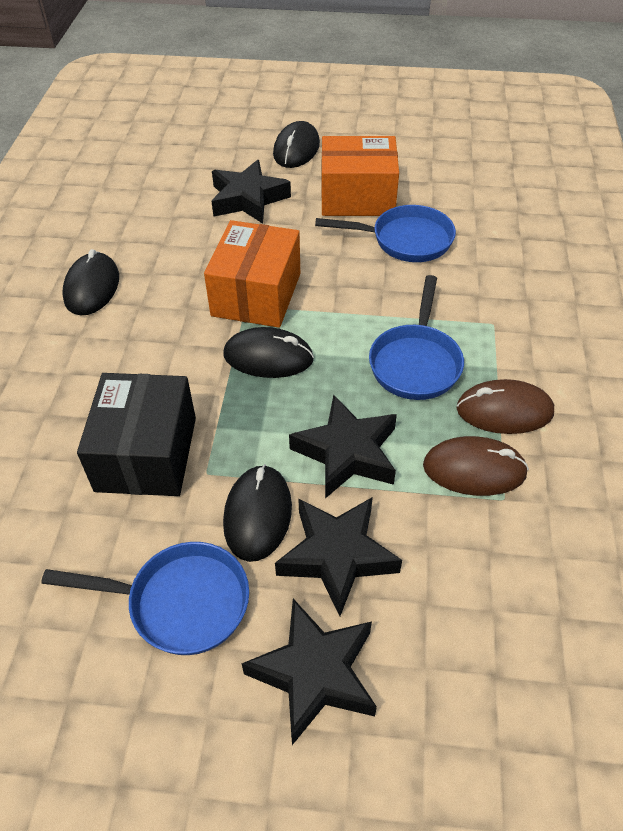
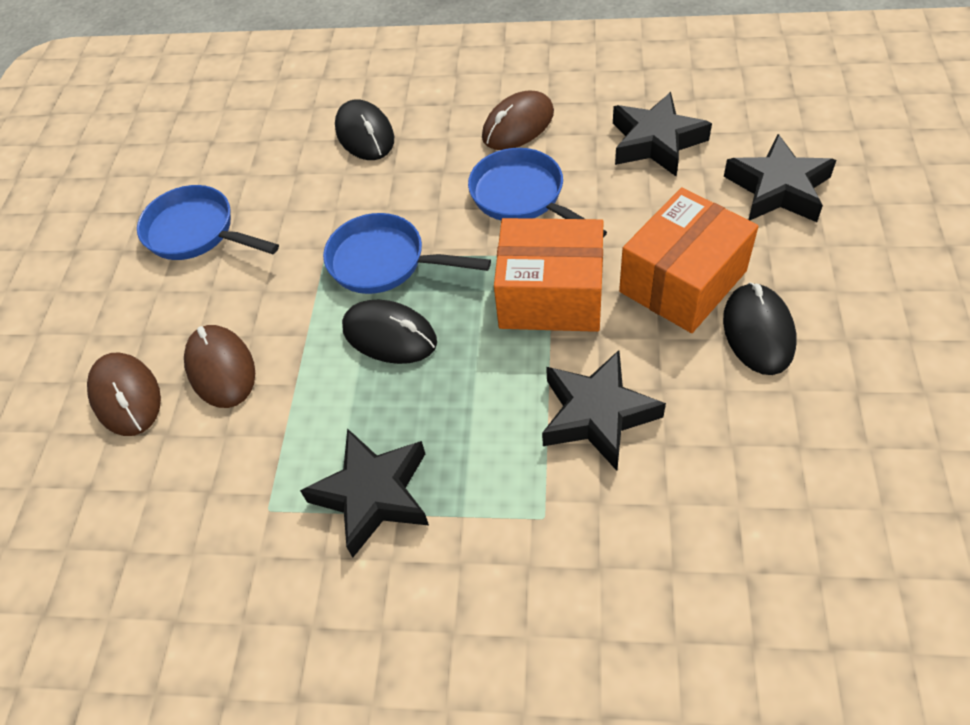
black box: 1 -> 0
black mouse: 4 -> 3
brown mouse: 2 -> 3

